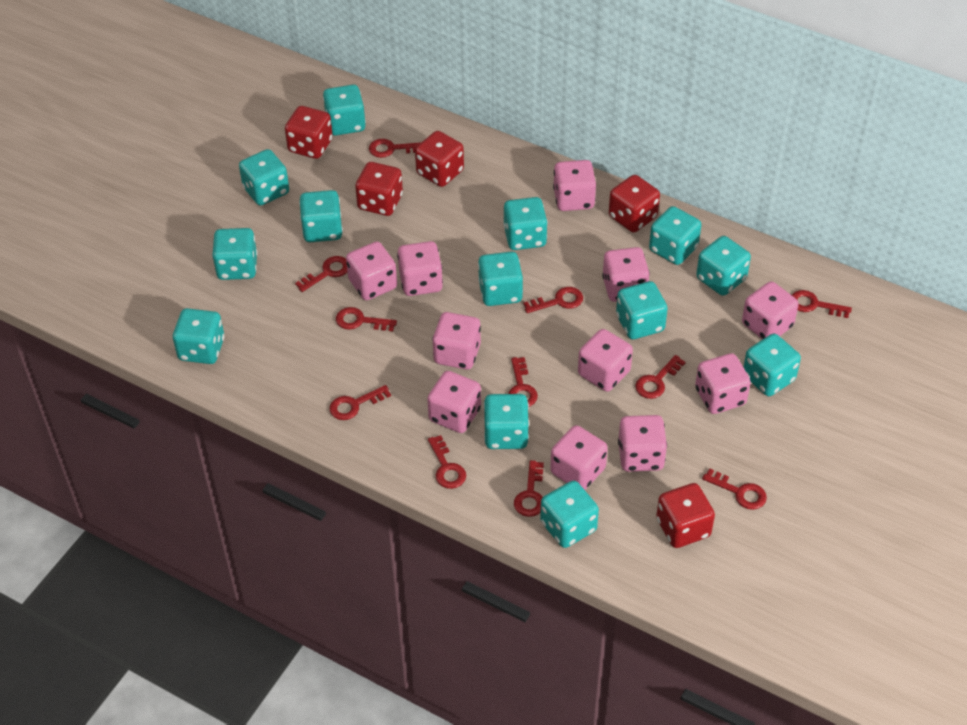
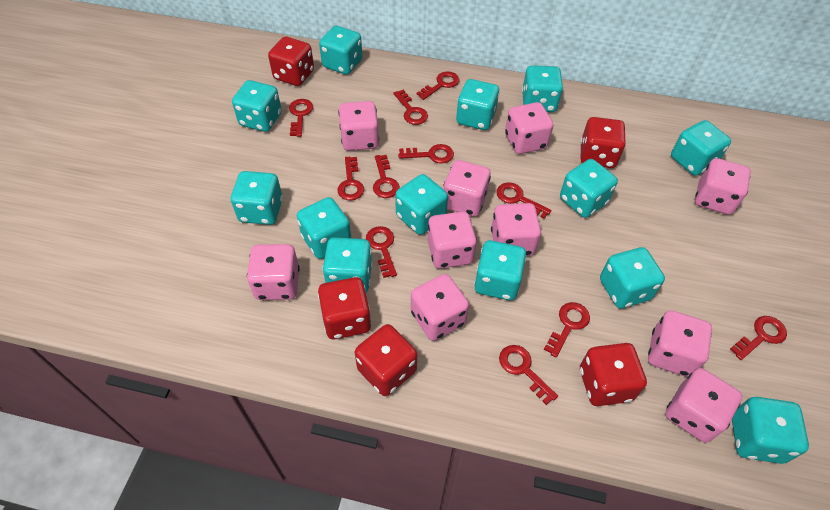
pink dice: 11 -> 10

